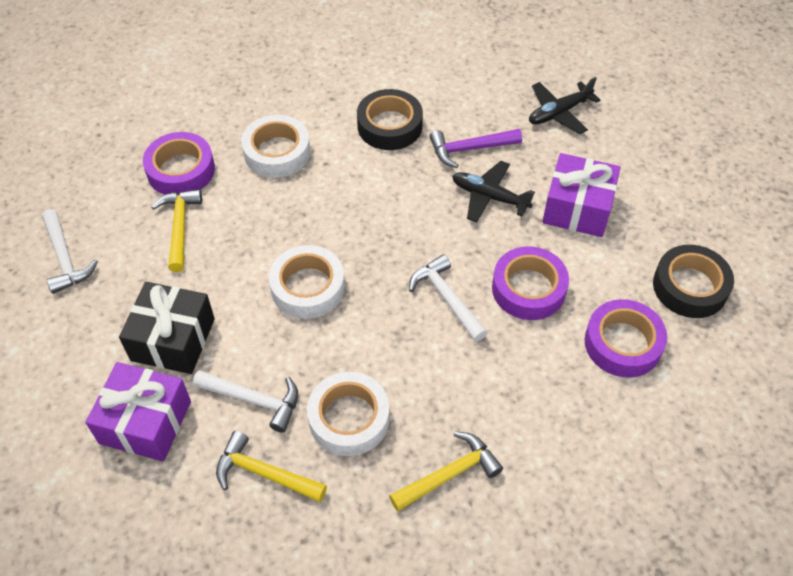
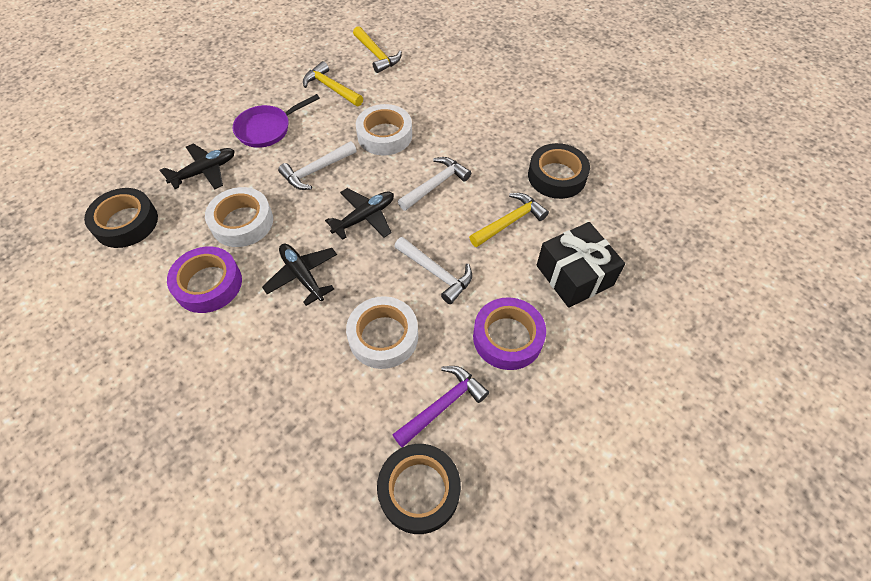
black plane: 2 -> 3
black tape: 2 -> 3
purple gift: 2 -> 0
purple pan: 0 -> 1
purple tape: 3 -> 2

